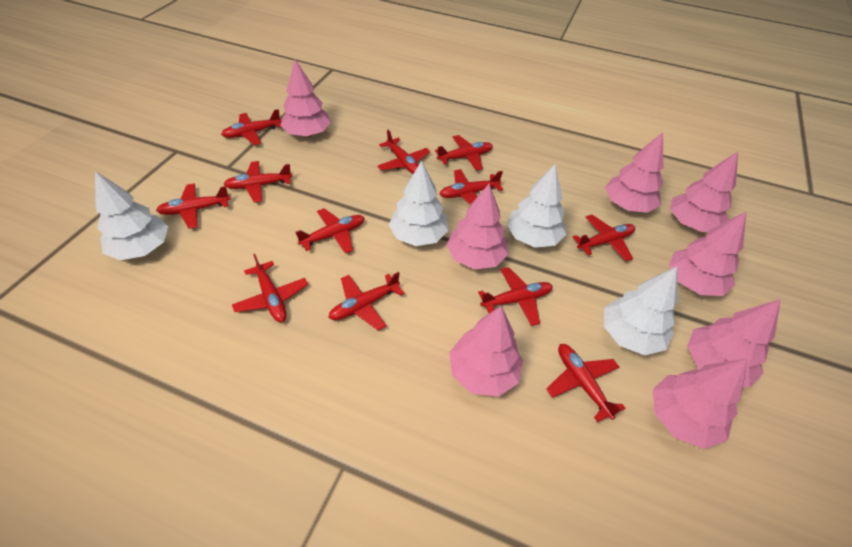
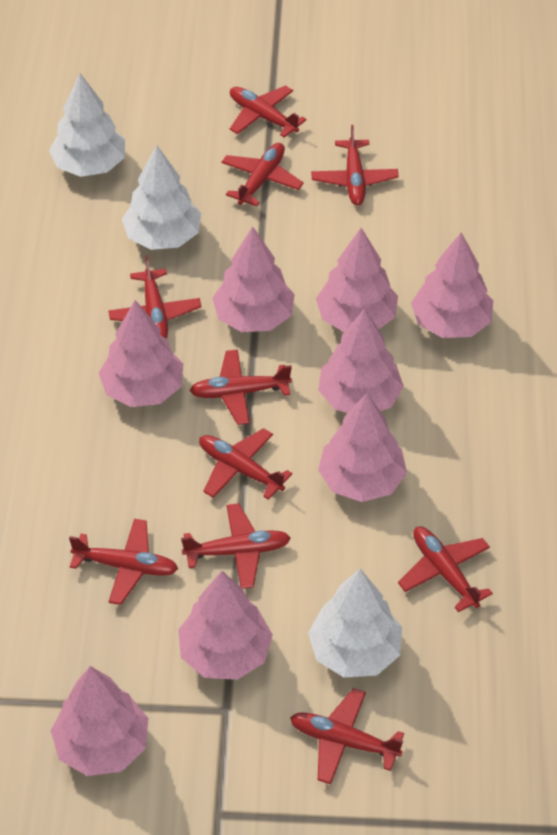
red plane: 12 -> 10
white tree: 4 -> 3

